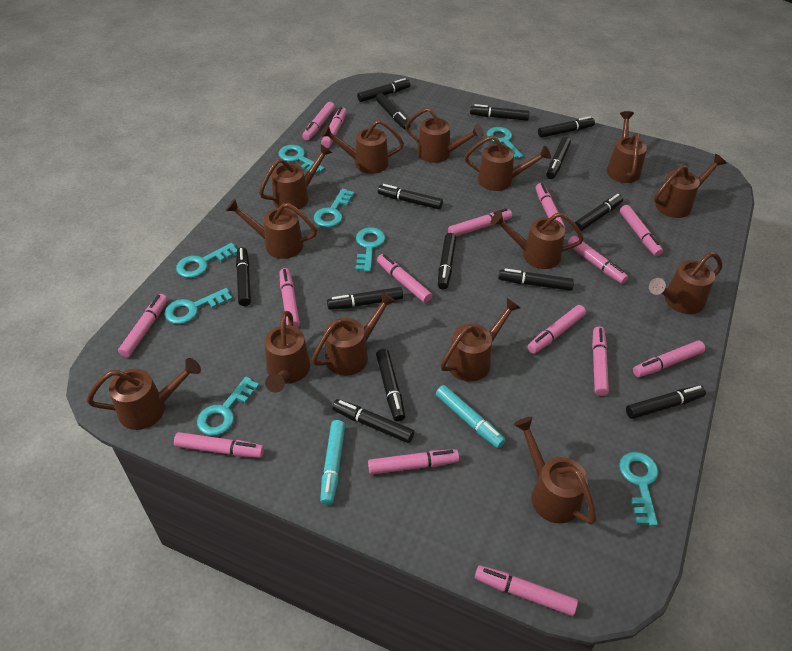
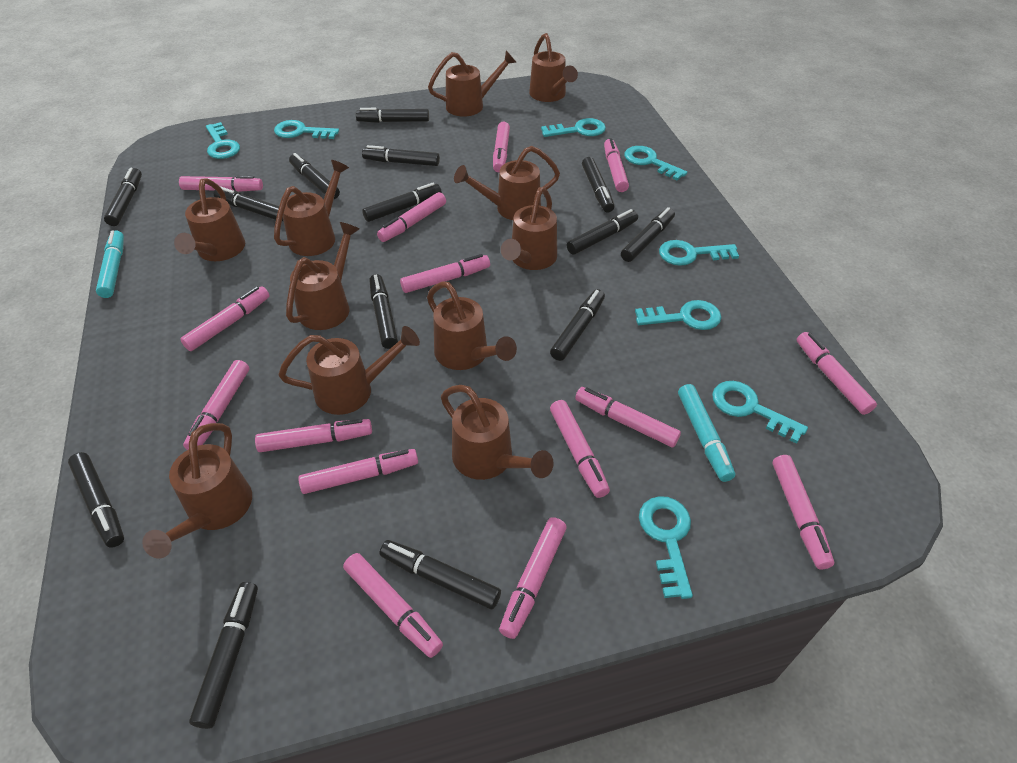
brown watering can: 14 -> 11

